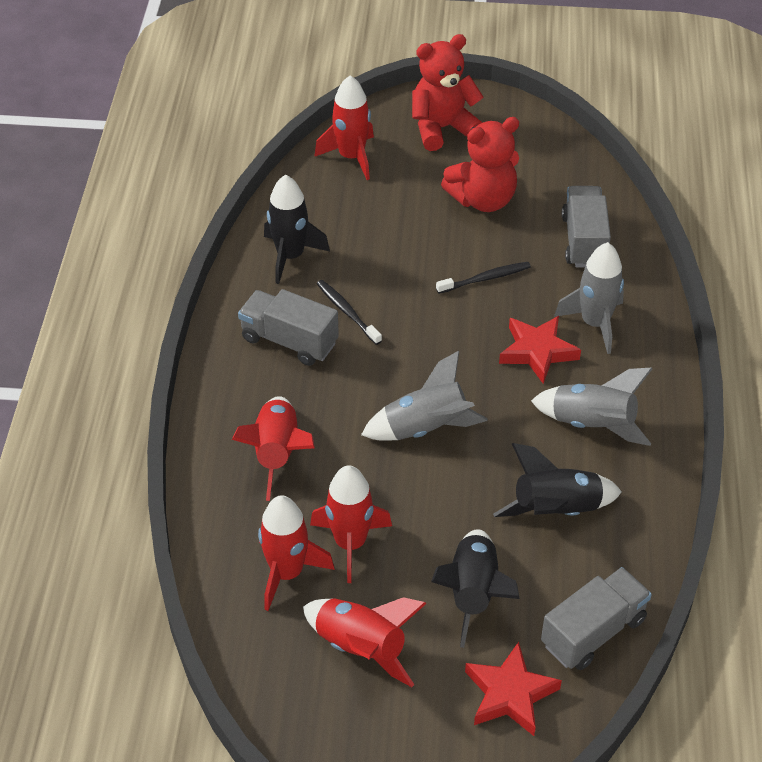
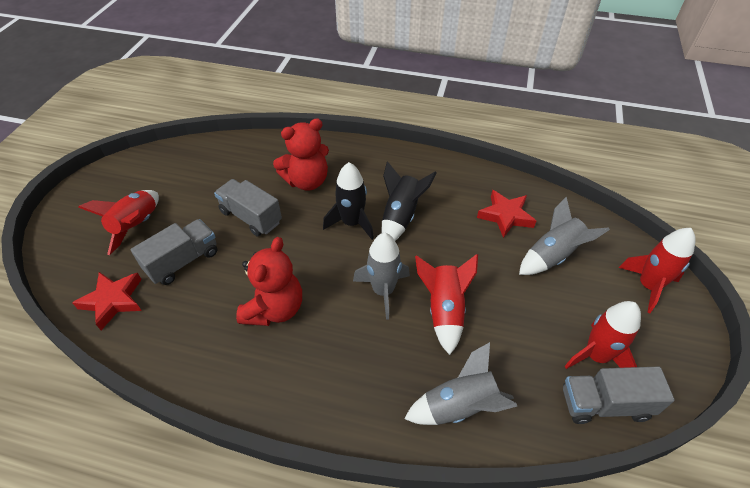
black rocket: 3 -> 2
black toothbrush: 2 -> 0
red rocket: 5 -> 4

